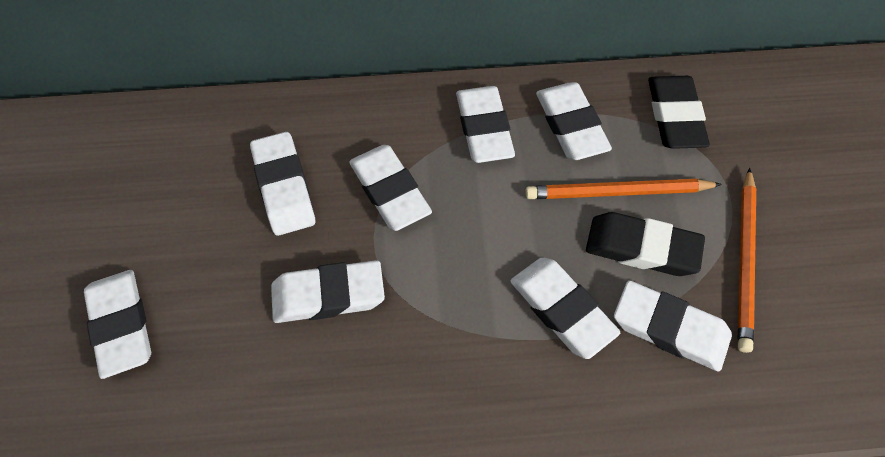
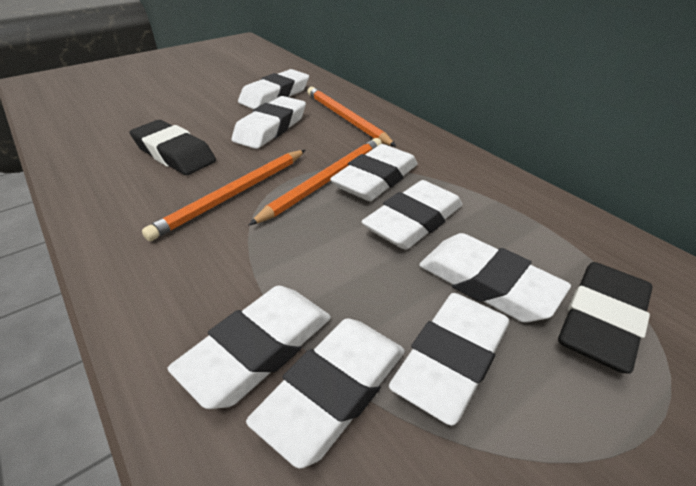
orange pencil: 2 -> 3

